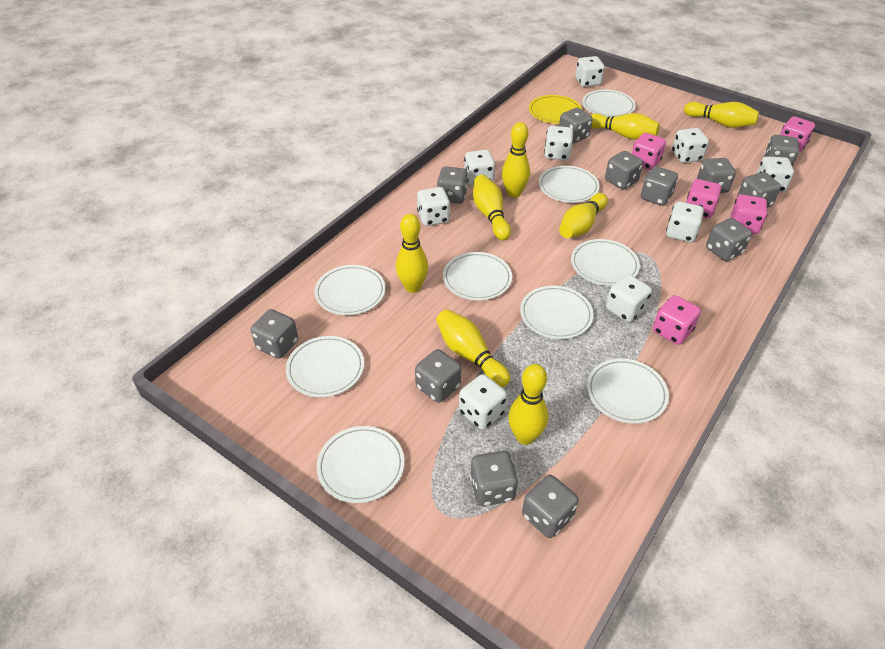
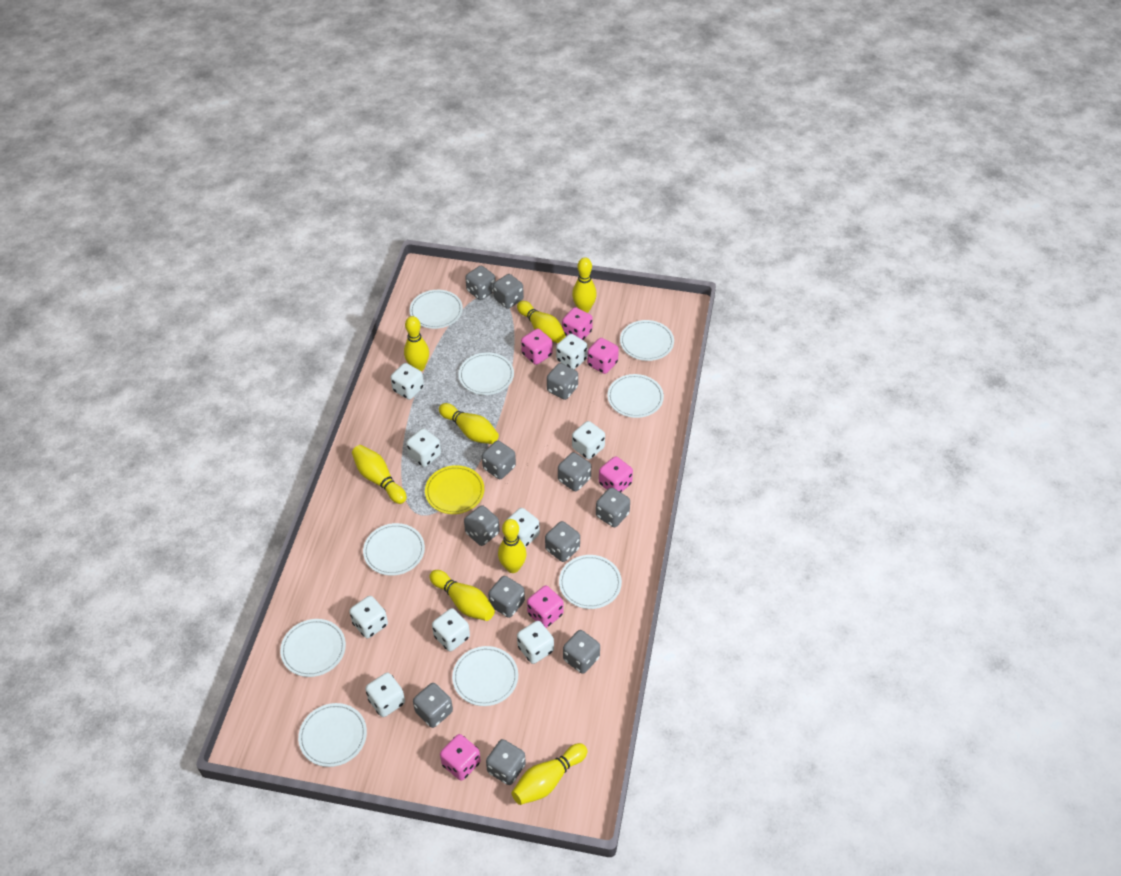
pink dice: 5 -> 6

